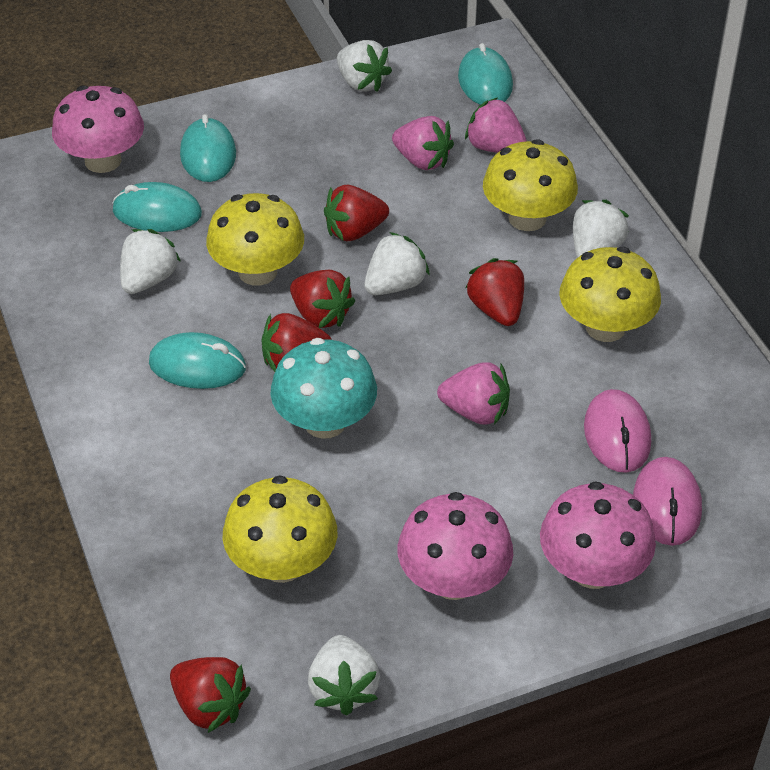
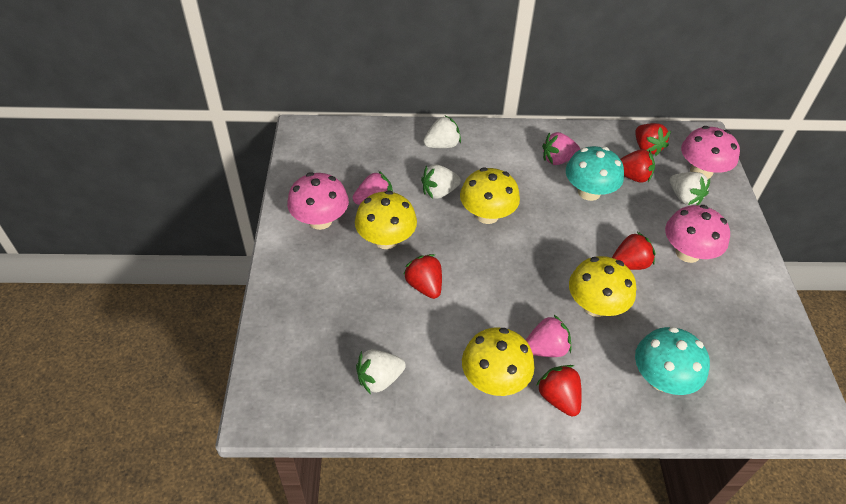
pink mouse: 2 -> 0
turquoise mouse: 4 -> 0
turquoise mushroom: 1 -> 2
white strawberry: 5 -> 4

